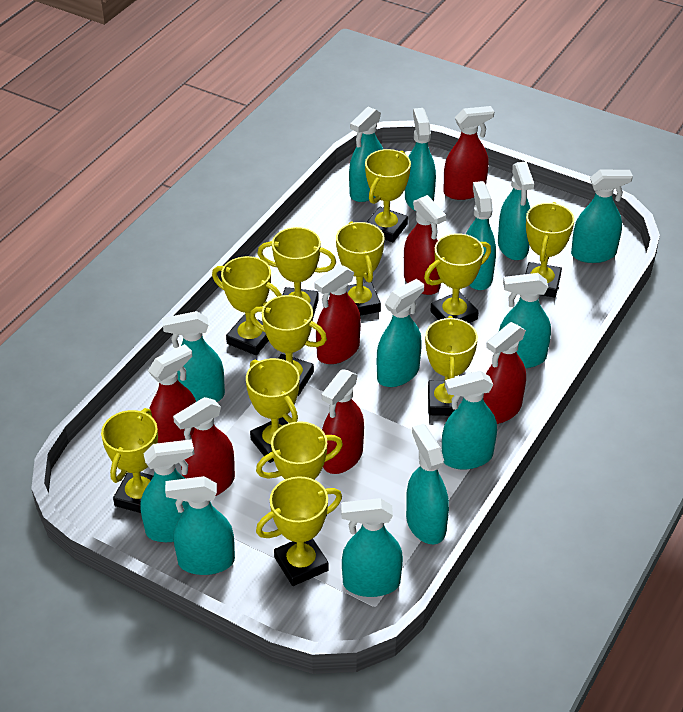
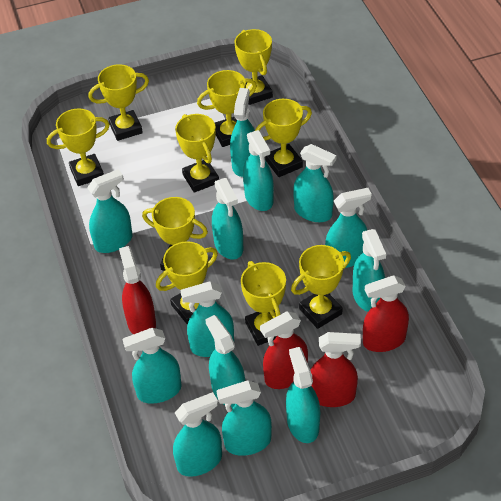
red spray bottle: 7 -> 4
yellow trophy: 12 -> 10

